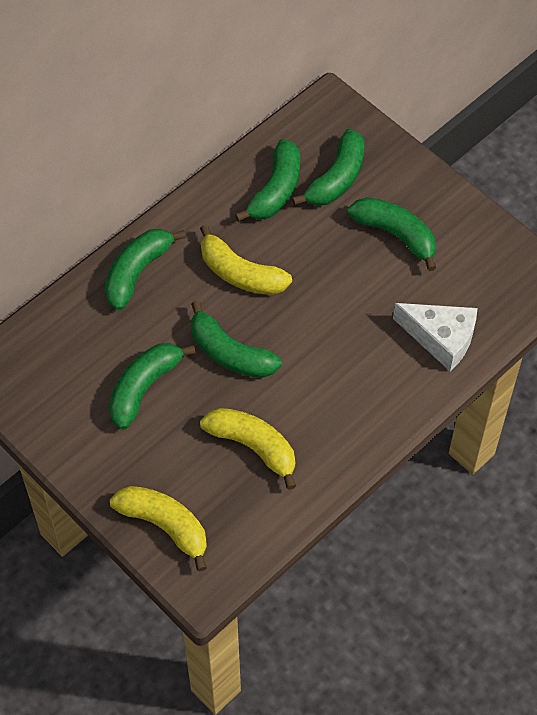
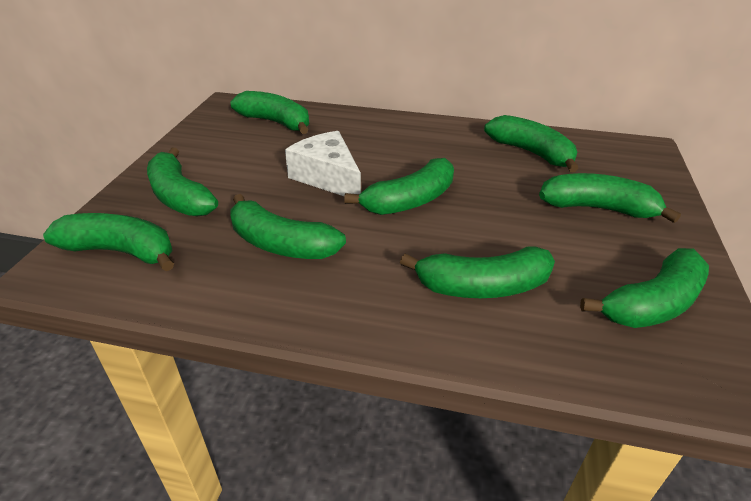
green banana: 6 -> 9
yellow banana: 3 -> 0

